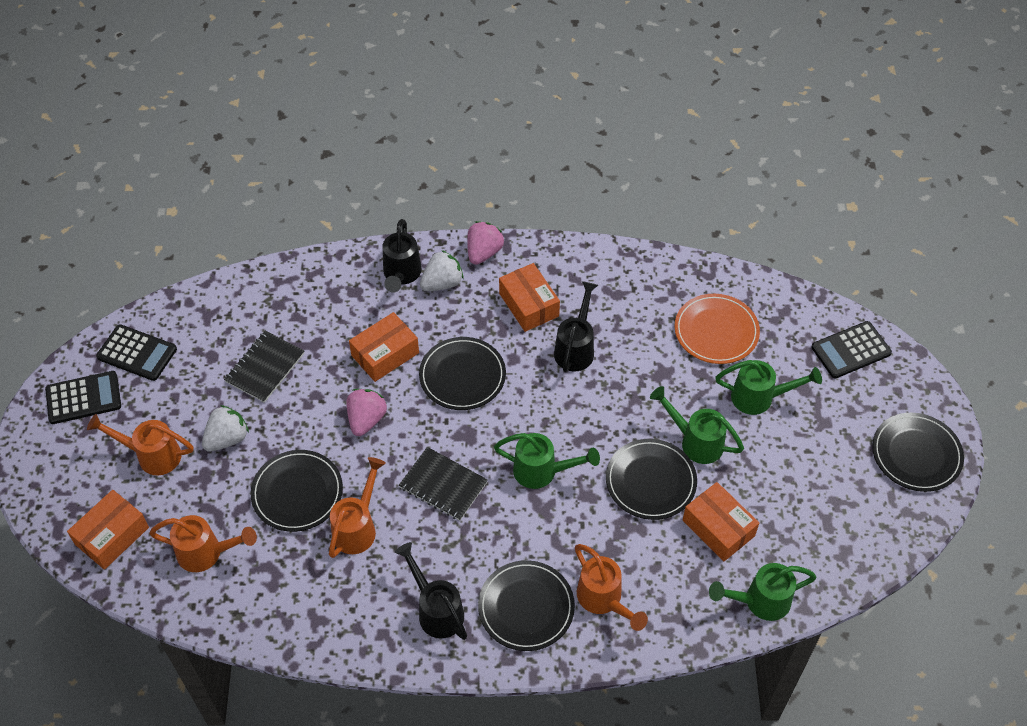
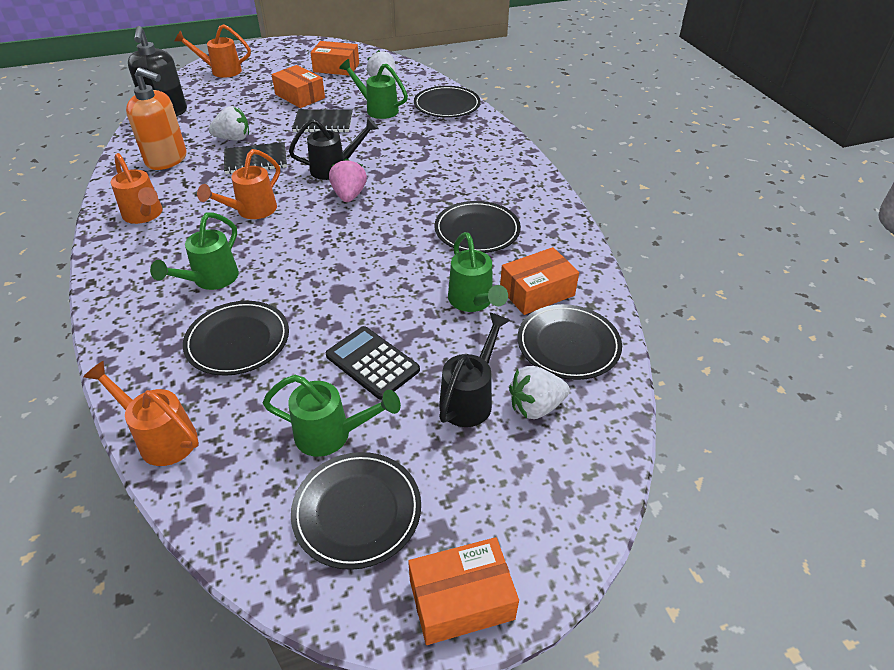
black calculator: 3 -> 1
black soap dispenser: 0 -> 1
black watering can: 3 -> 2
orange plate: 1 -> 0
orange soap dispenser: 0 -> 1
pink strawberry: 2 -> 1
white strawberry: 2 -> 3

